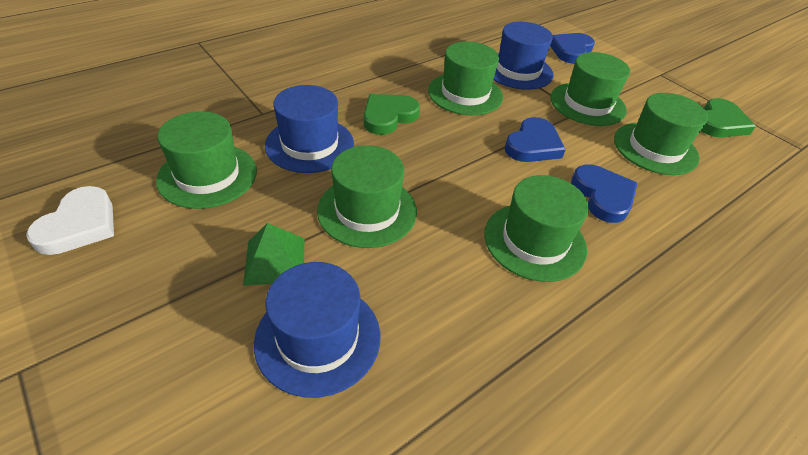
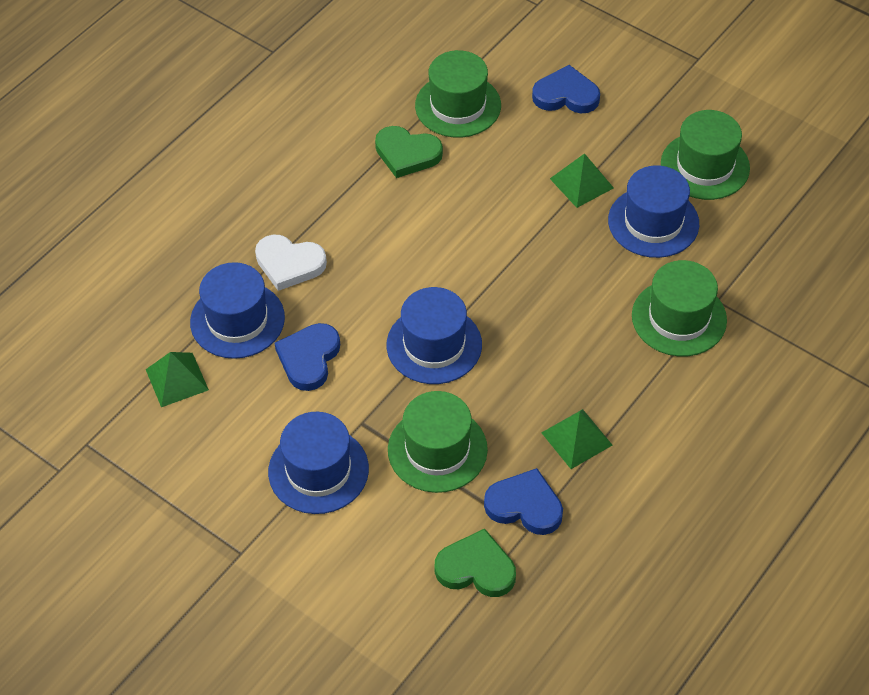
blue hat: 3 -> 4
green hat: 6 -> 4
green pyramid: 1 -> 3

